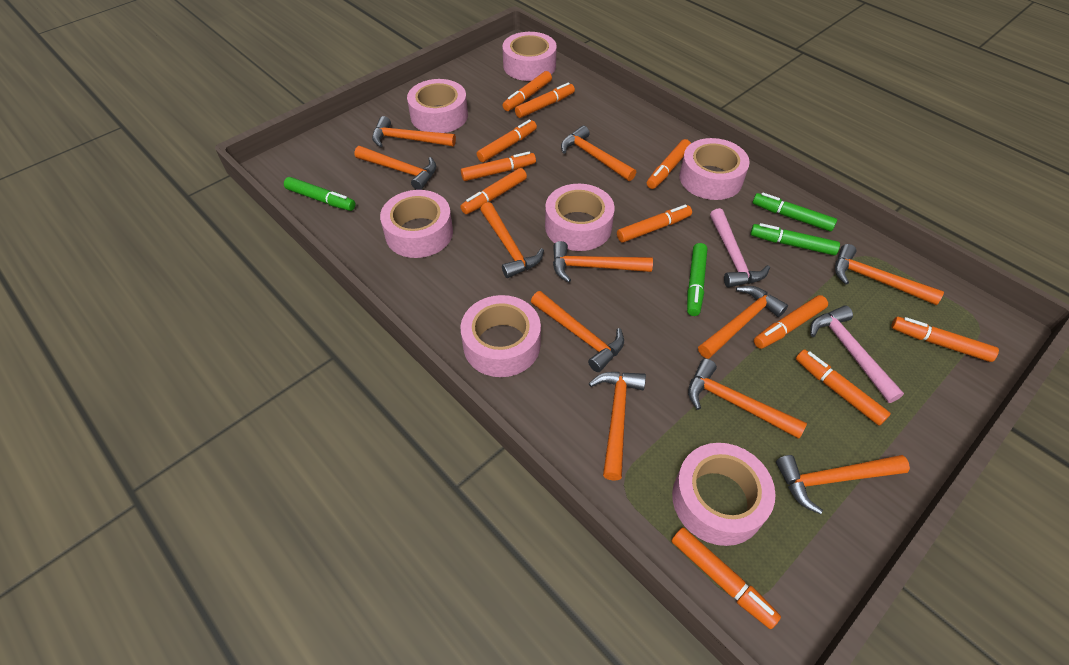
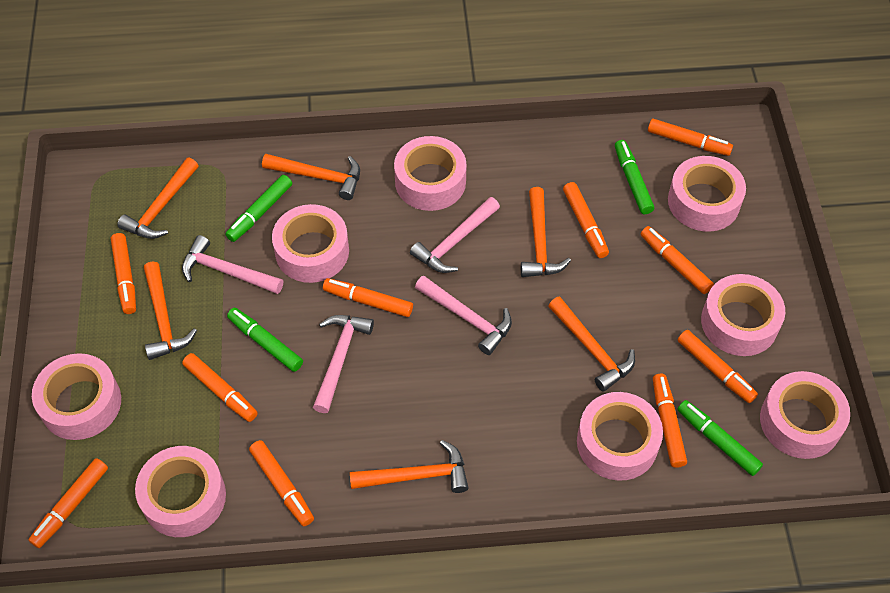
orange hammer: 11 -> 6
orange marker: 11 -> 10
pink hammer: 2 -> 4
pink tape: 7 -> 8

